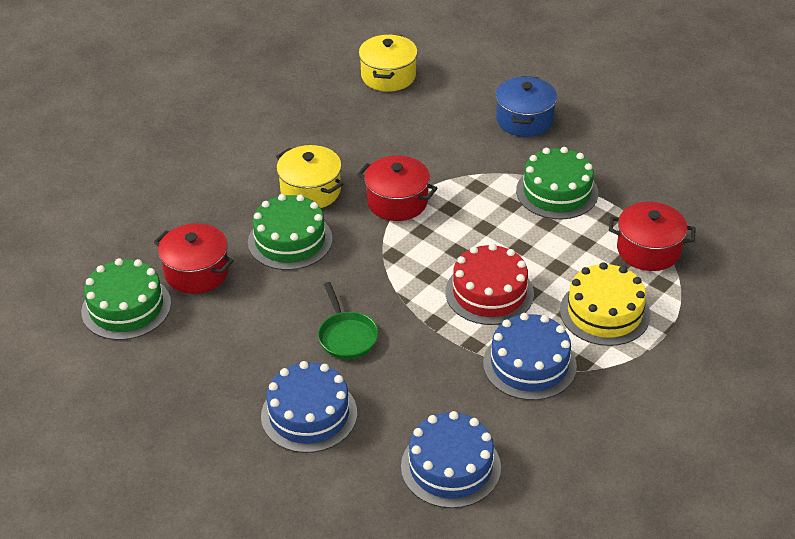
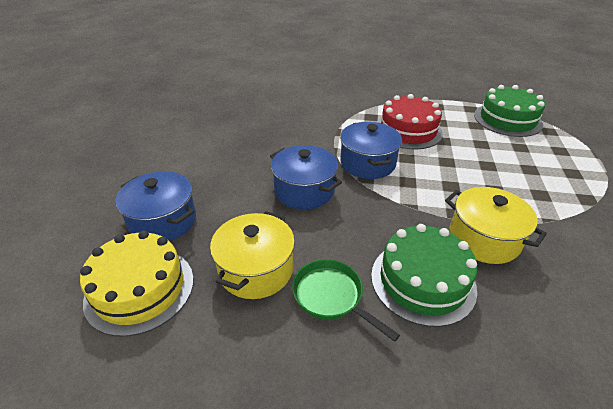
blue cake: 3 -> 0
blue pot: 1 -> 3
green cake: 3 -> 2
red pot: 3 -> 0

